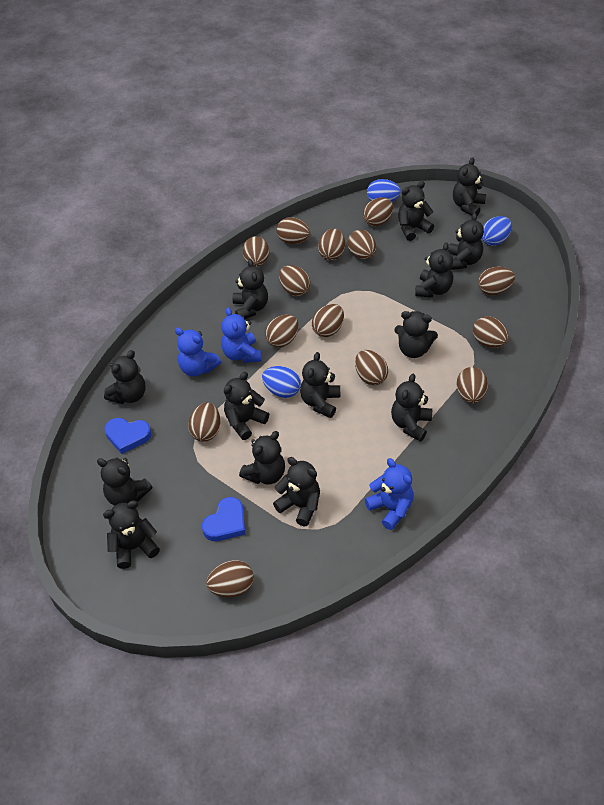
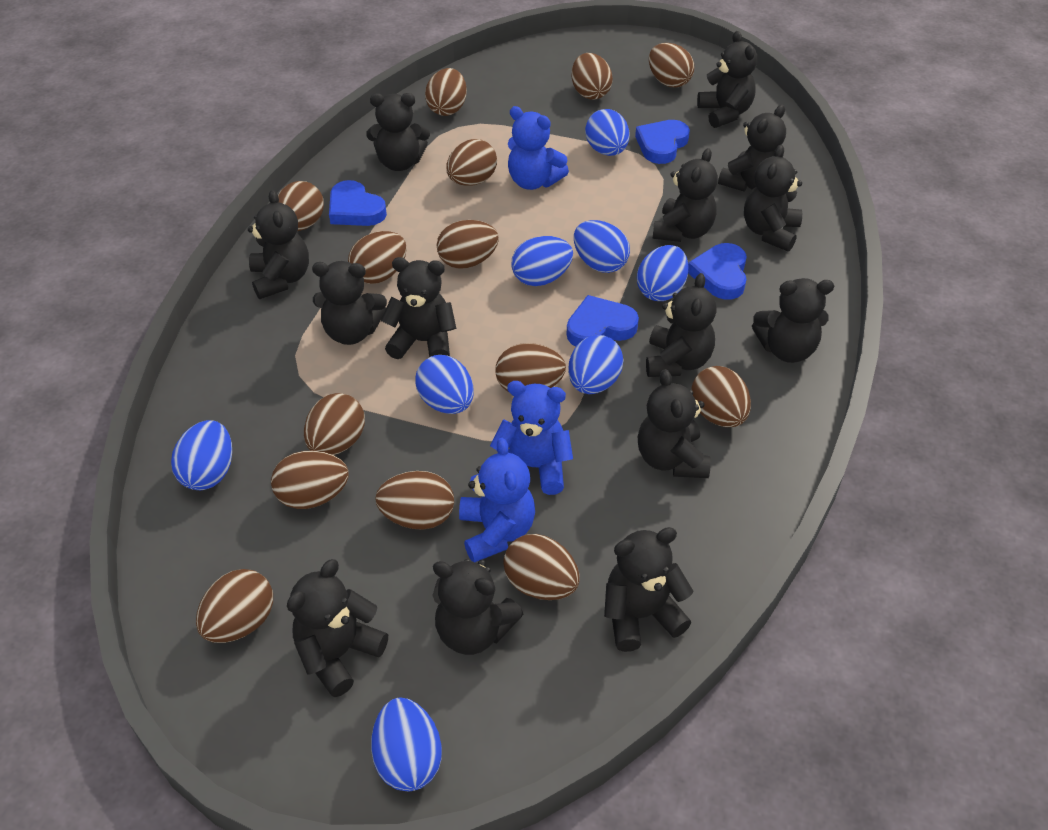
blue egg: 3 -> 8
blue heart: 2 -> 4

